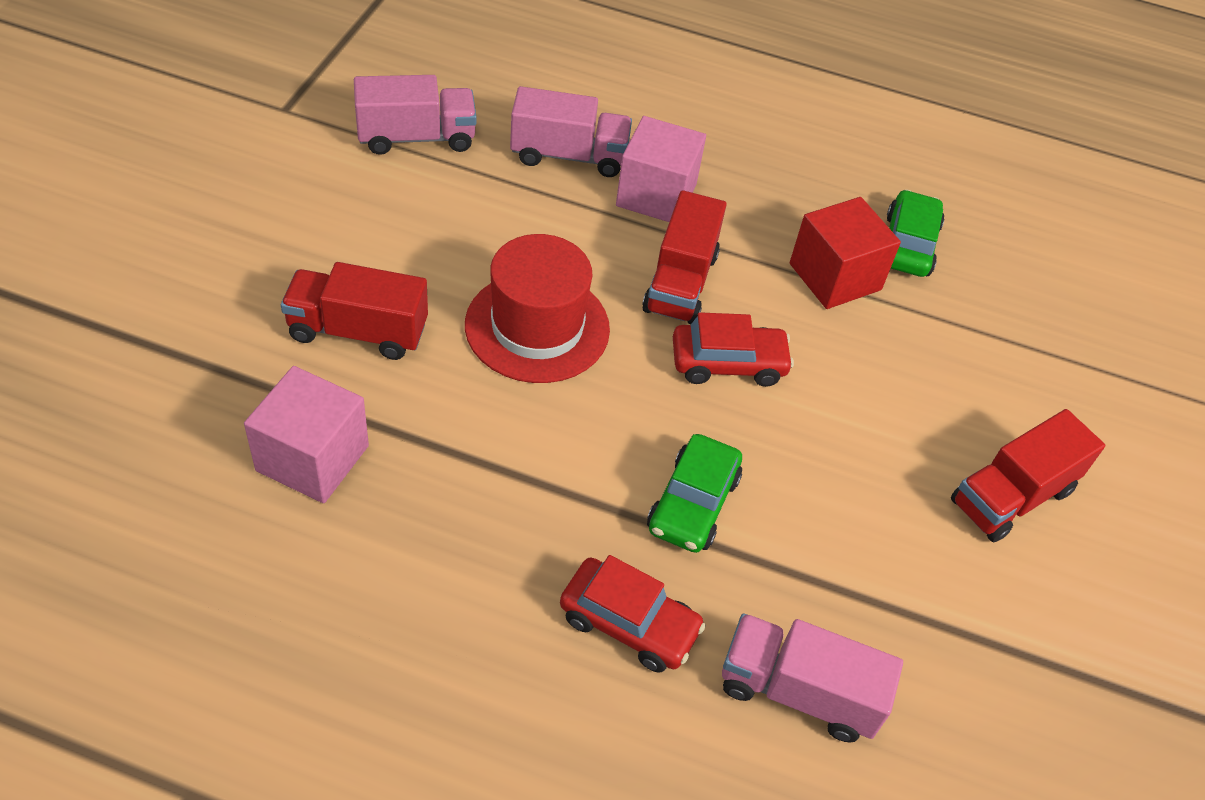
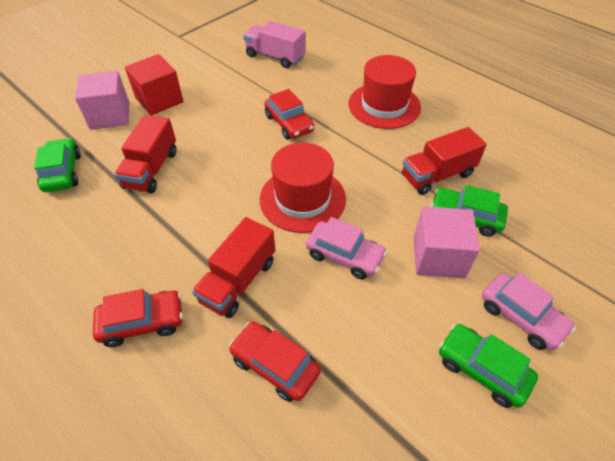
green car: 2 -> 3
pink car: 0 -> 2
pink truck: 3 -> 1
red car: 2 -> 3
red hat: 1 -> 2

